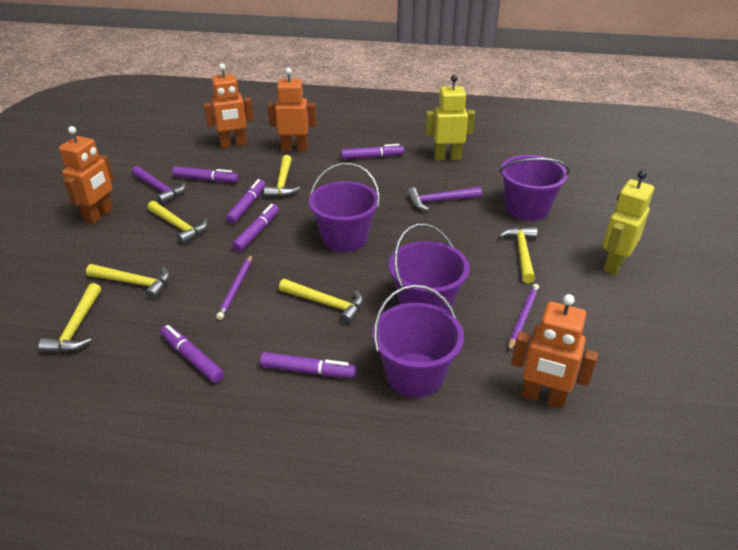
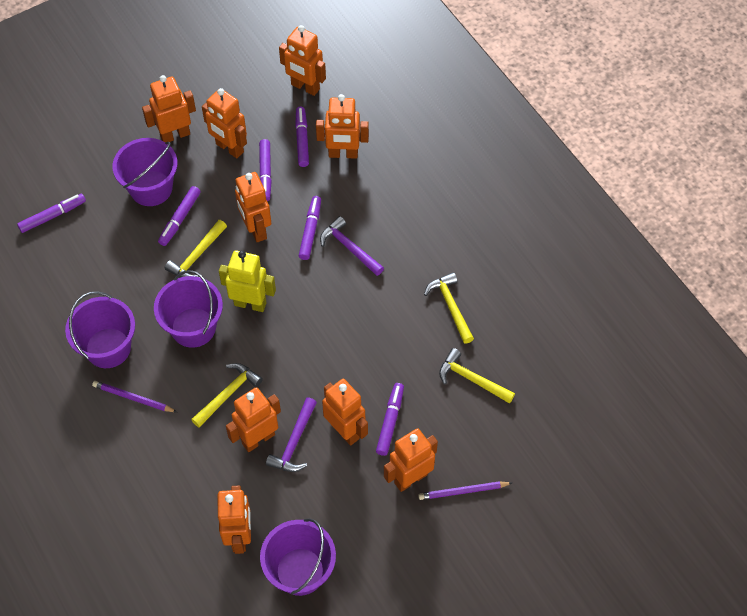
orange robot: 4 -> 9
yellow hammer: 6 -> 4
yellow robot: 2 -> 1

